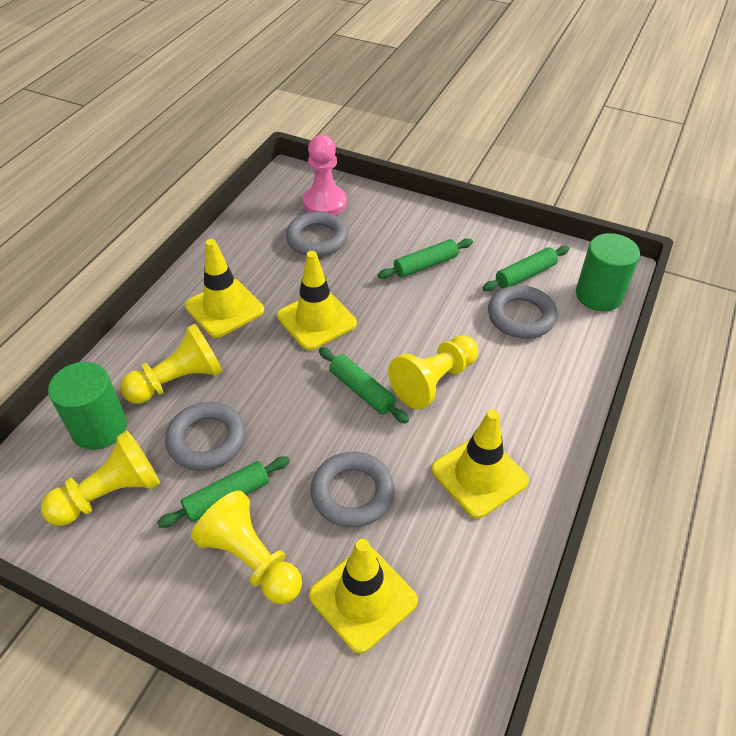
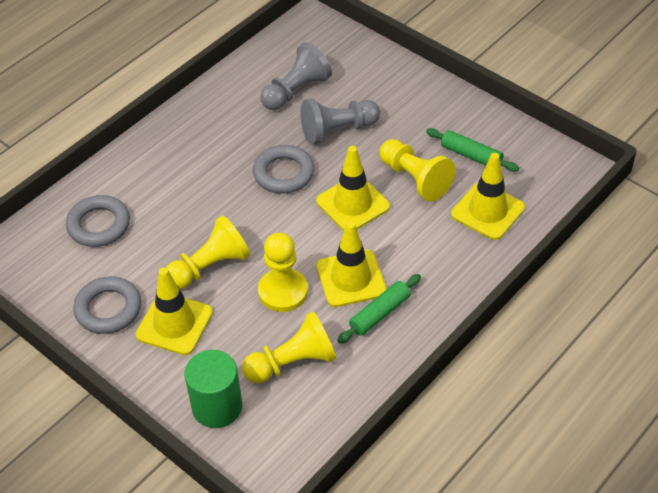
green cylinder: 2 -> 1
green rolling pin: 4 -> 2
grey pawn: 0 -> 2
grey ring: 4 -> 3
pink pawn: 1 -> 0

